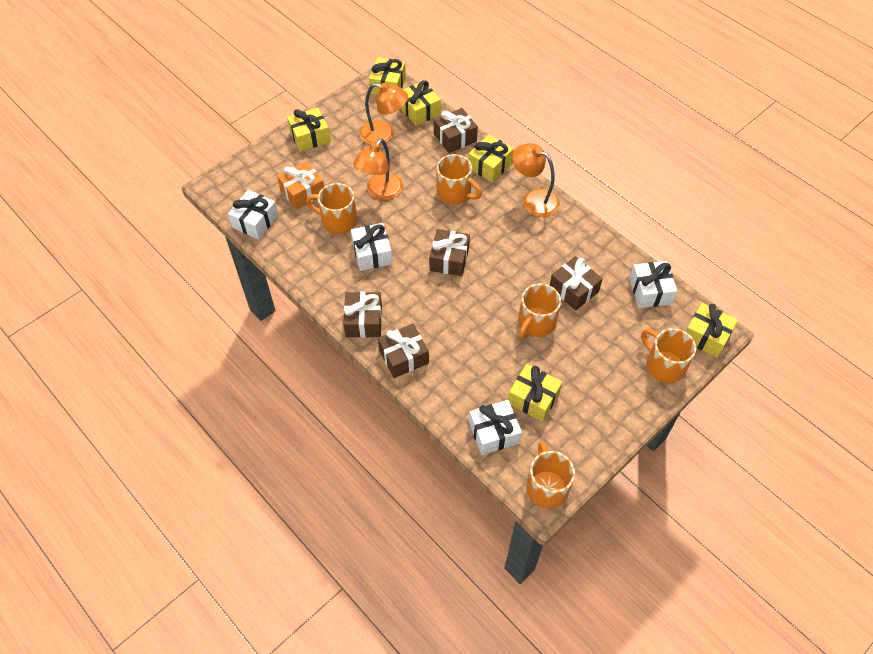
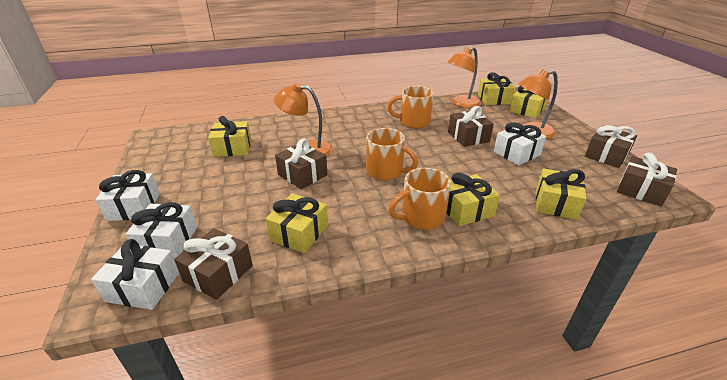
orange gift: 1 -> 0
orange mug: 5 -> 3

